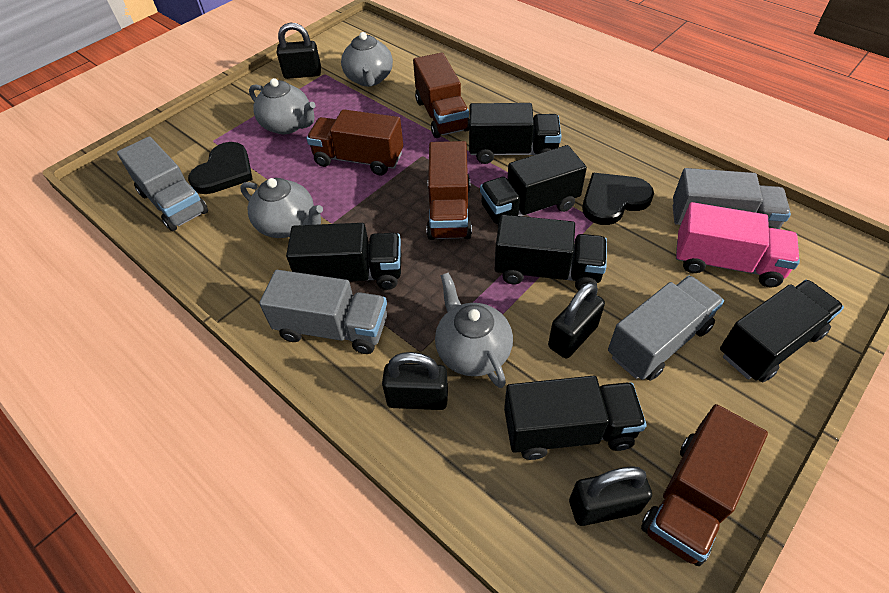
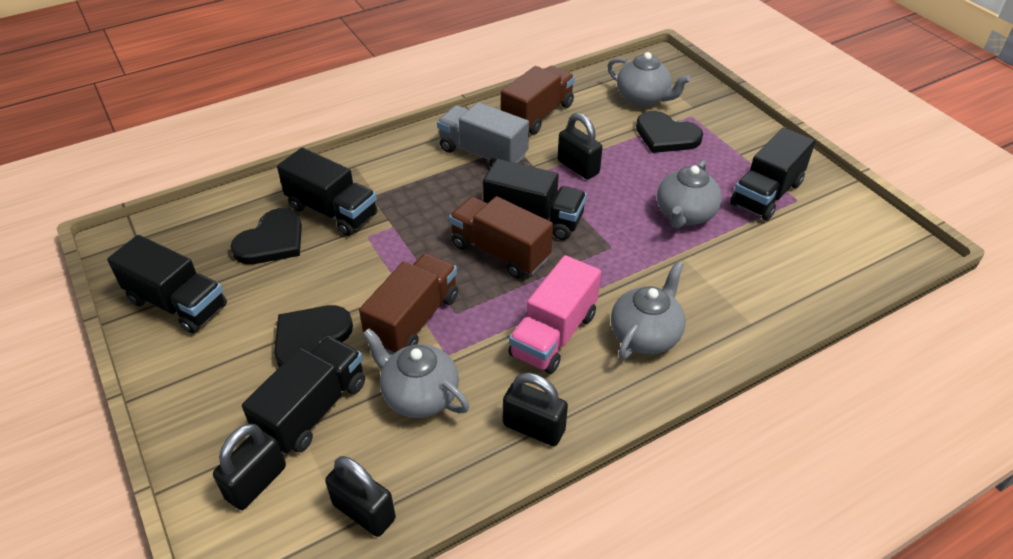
black heart: 2 -> 3
black truck: 6 -> 5
brown truck: 4 -> 3
grey truck: 4 -> 1

